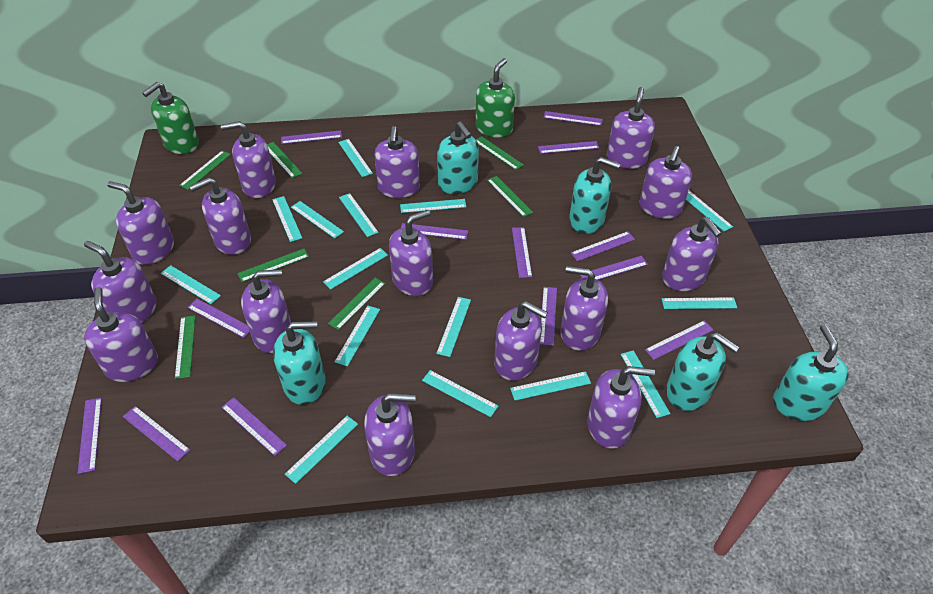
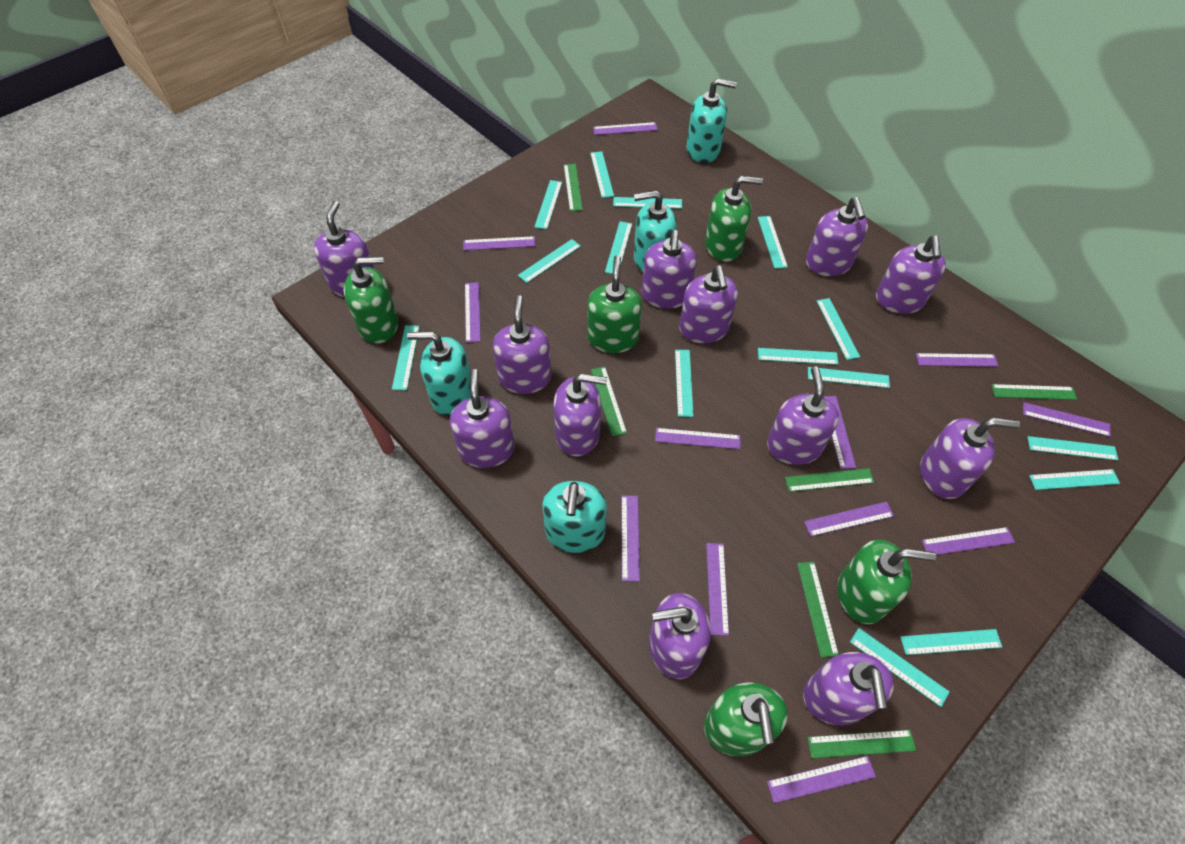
green ruler: 7 -> 6
green soap dispenser: 2 -> 5
purple ruler: 13 -> 12
purple soap dispenser: 15 -> 12
turquoise soap dispenser: 5 -> 4

